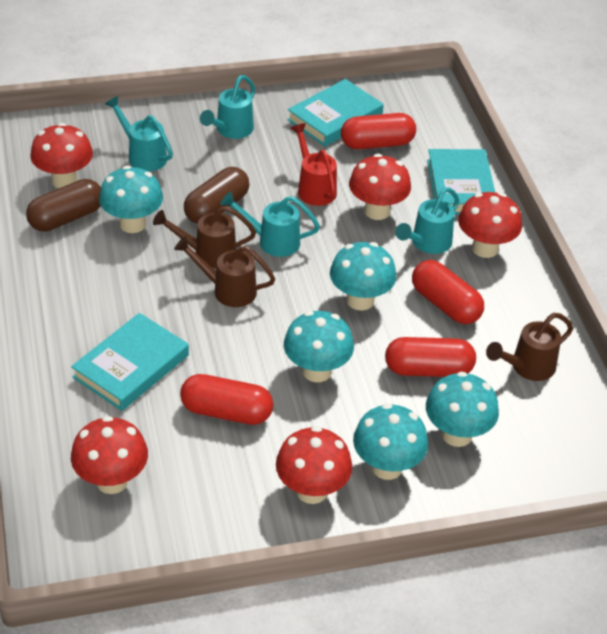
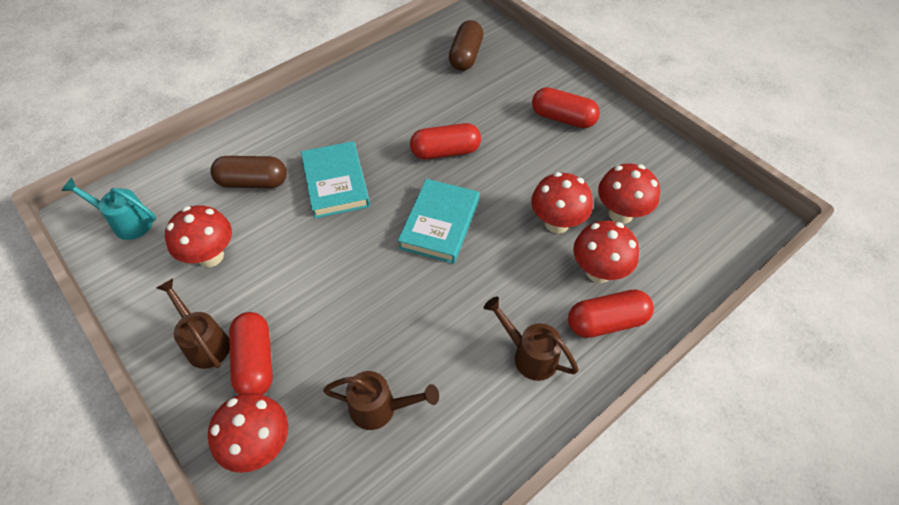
red watering can: 1 -> 0
turquoise book: 3 -> 2
turquoise mushroom: 5 -> 0
turquoise watering can: 4 -> 1

